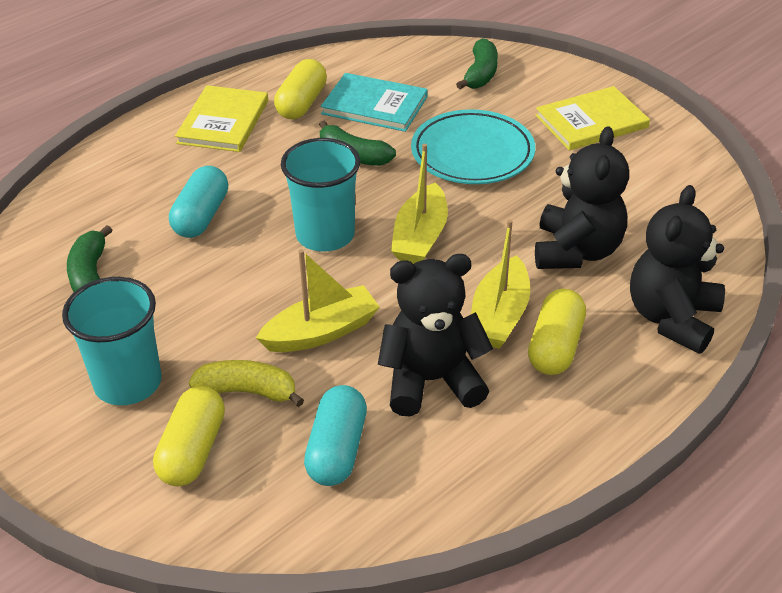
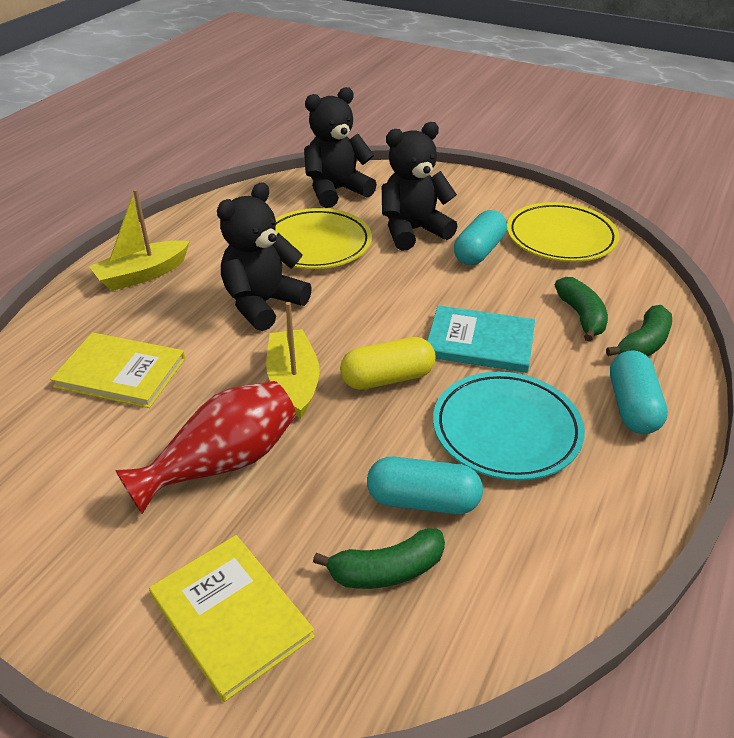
red vase: 0 -> 1
turquoise capsule: 2 -> 3
turquoise cup: 2 -> 0
yellow banana: 1 -> 0
yellow boat: 3 -> 2
yellow capsule: 3 -> 1
yellow plate: 0 -> 2

